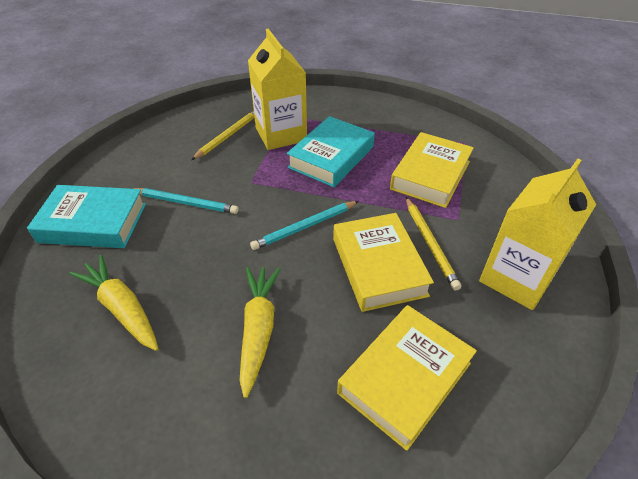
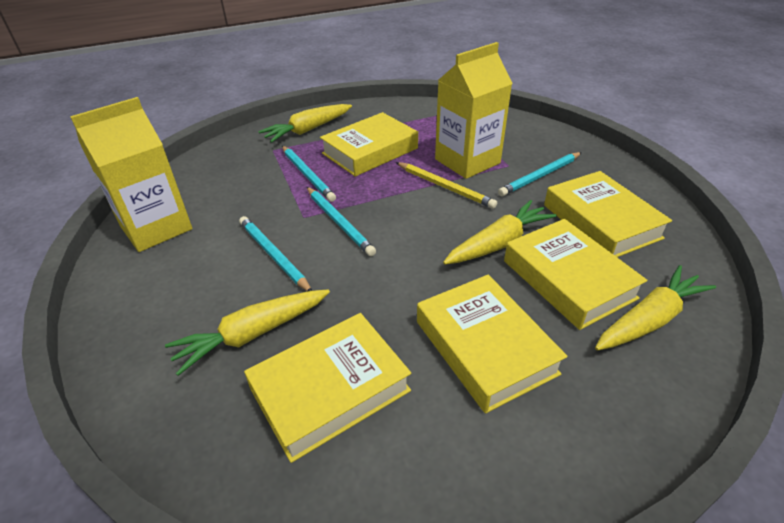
turquoise book: 2 -> 0
turquoise pencil: 2 -> 4
yellow book: 3 -> 5
yellow carrot: 2 -> 4
yellow pencil: 2 -> 1

